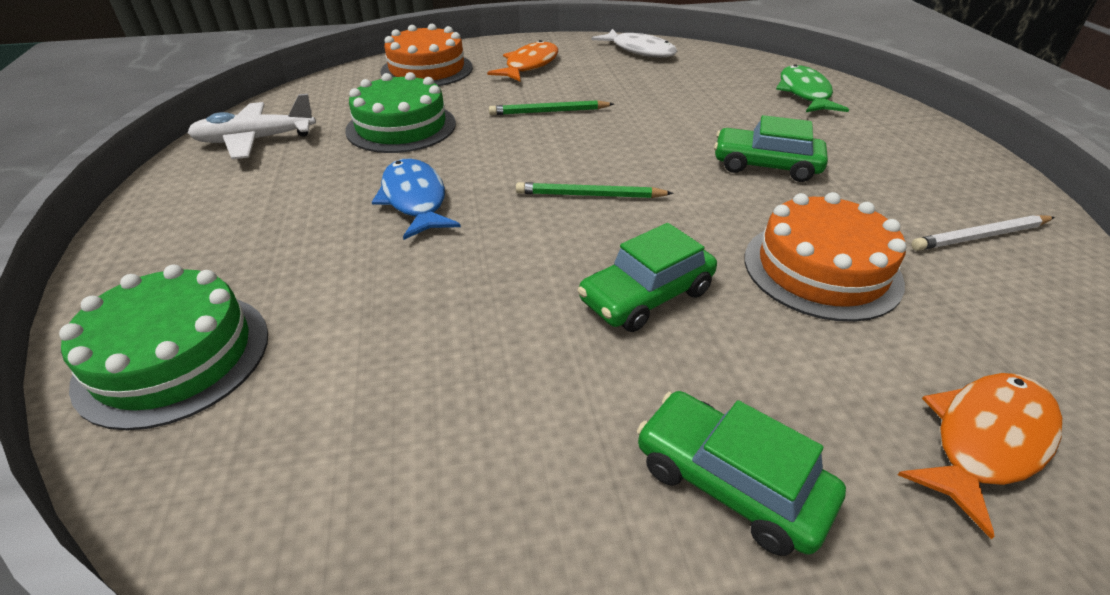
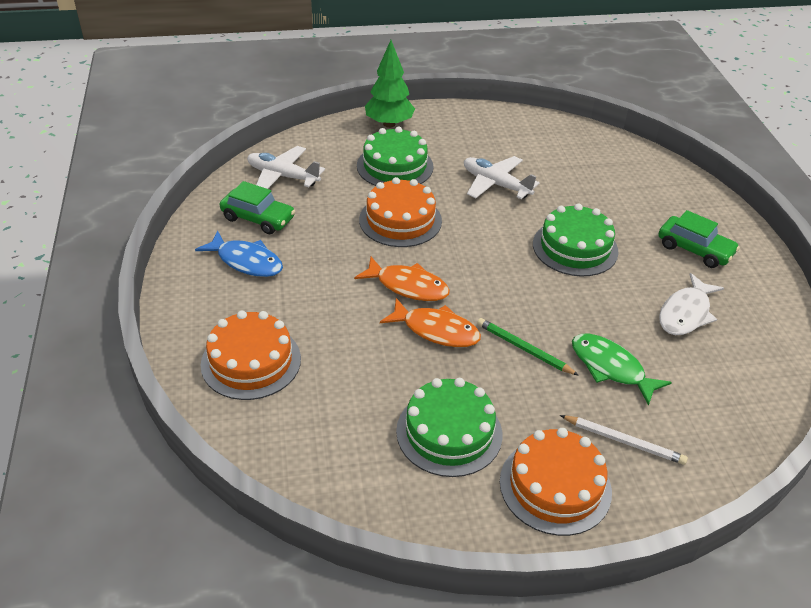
green cake: 2 -> 3
green car: 3 -> 2
green pencil: 2 -> 1
green tree: 0 -> 1
orange cake: 2 -> 3
white plane: 1 -> 2

